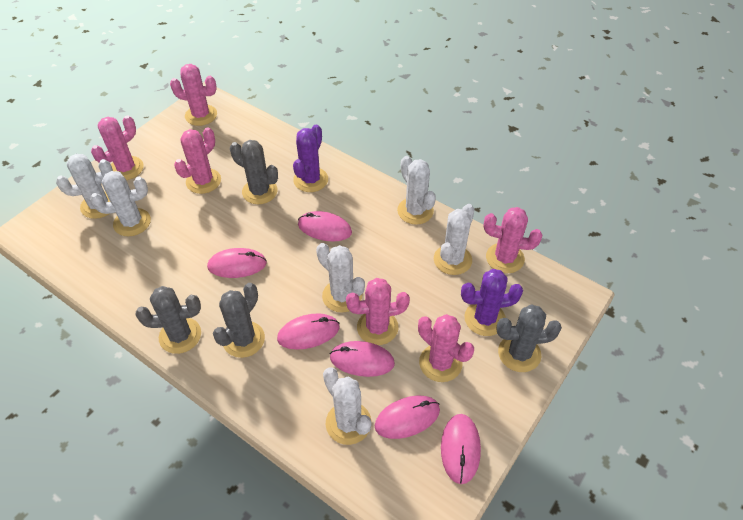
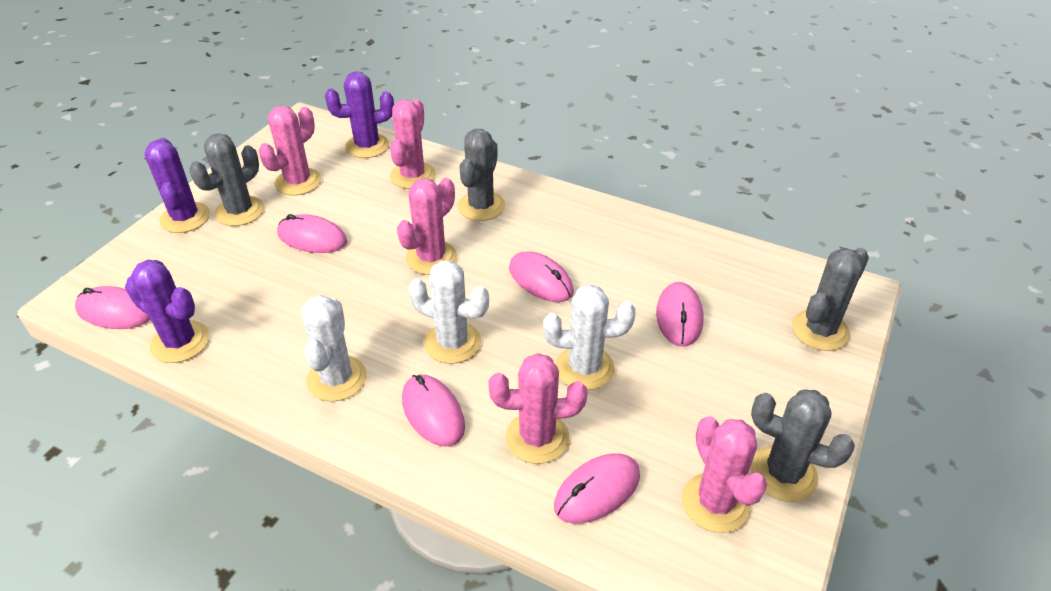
pink cactus: 6 -> 5
purple cactus: 2 -> 3
white cactus: 6 -> 3

